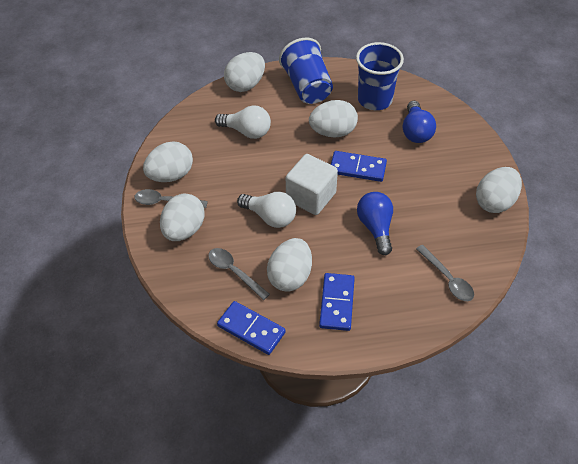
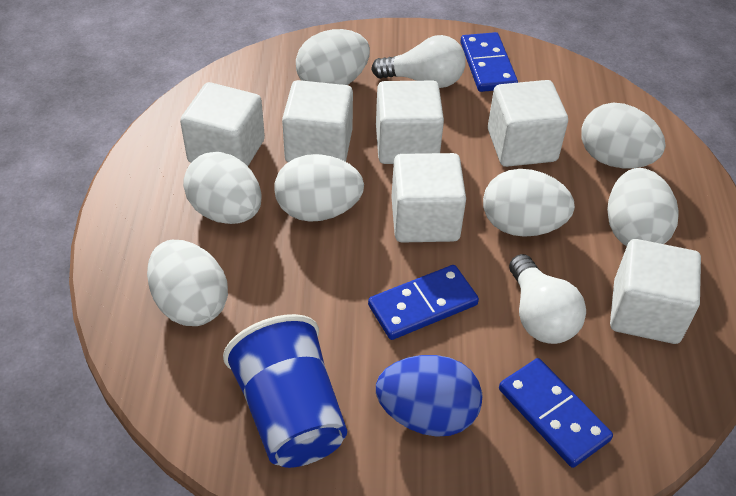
blue cup: 2 -> 1
blue egg: 0 -> 1
blue light bulb: 2 -> 0
grey spoon: 3 -> 0
white cube: 1 -> 6
white egg: 6 -> 7

